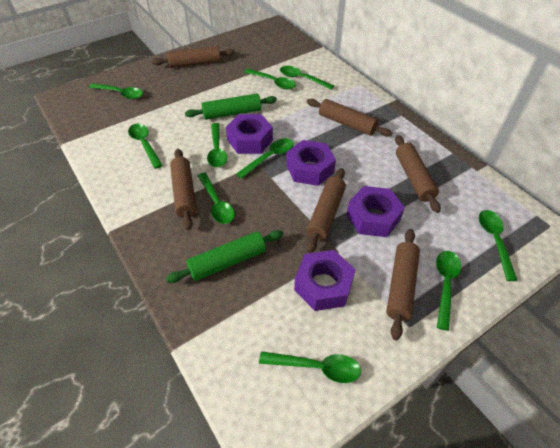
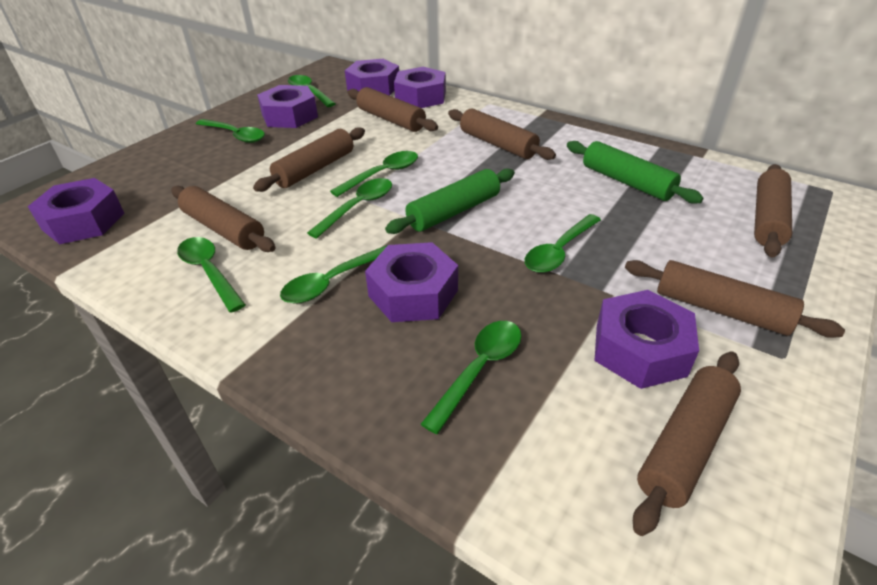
brown rolling pin: 6 -> 7
green spoon: 10 -> 8
purple nut: 4 -> 6

